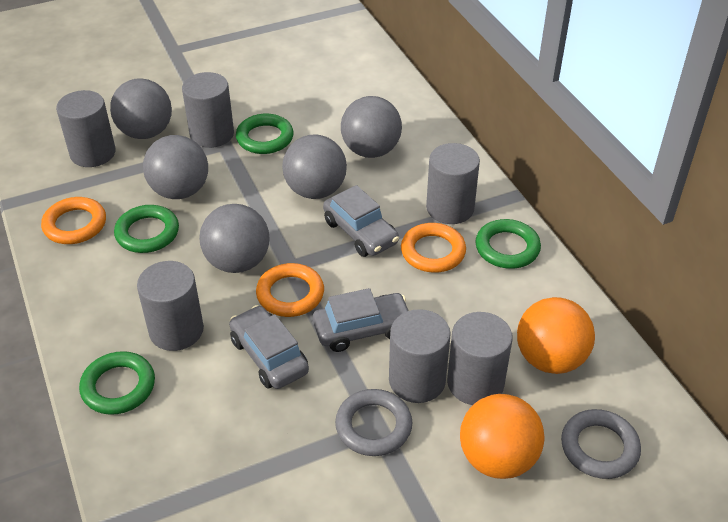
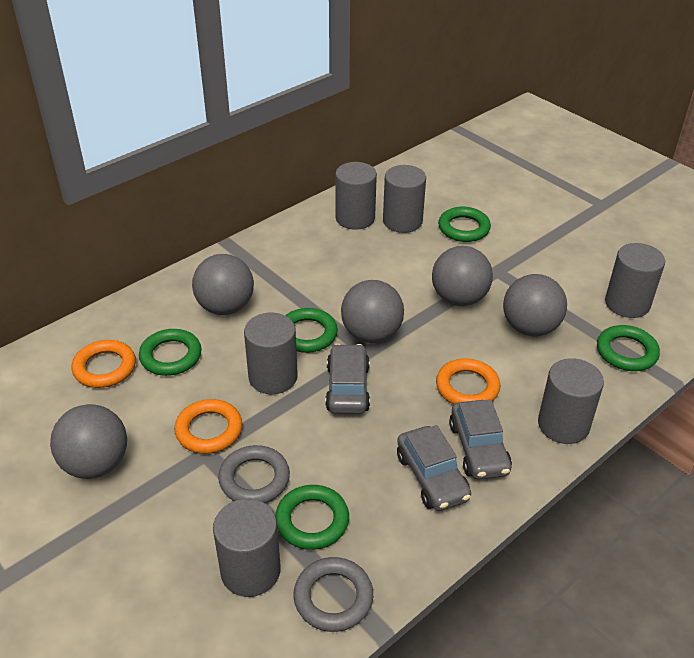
green ring: 4 -> 5
orange ball: 2 -> 0

